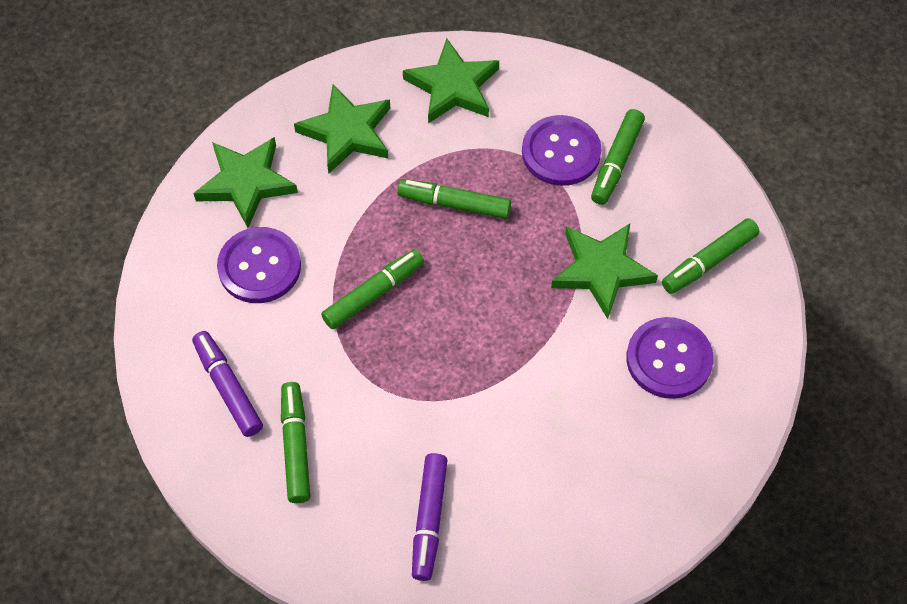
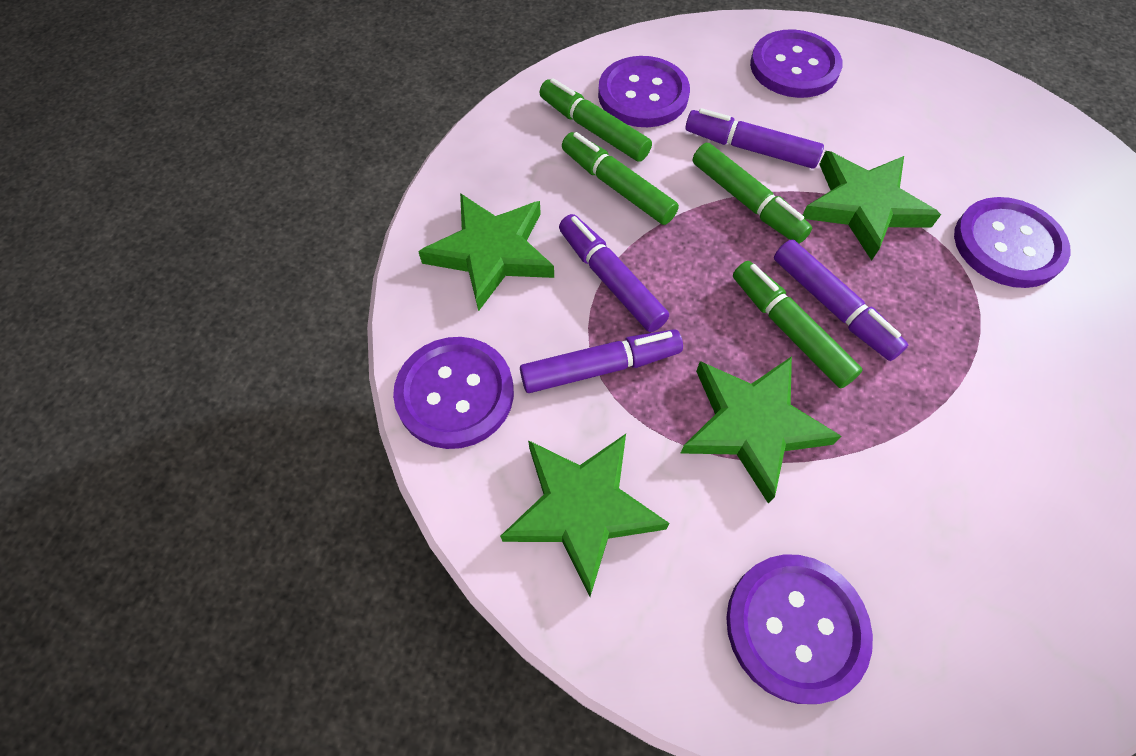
green marker: 5 -> 4
purple button: 3 -> 5
purple marker: 2 -> 4

